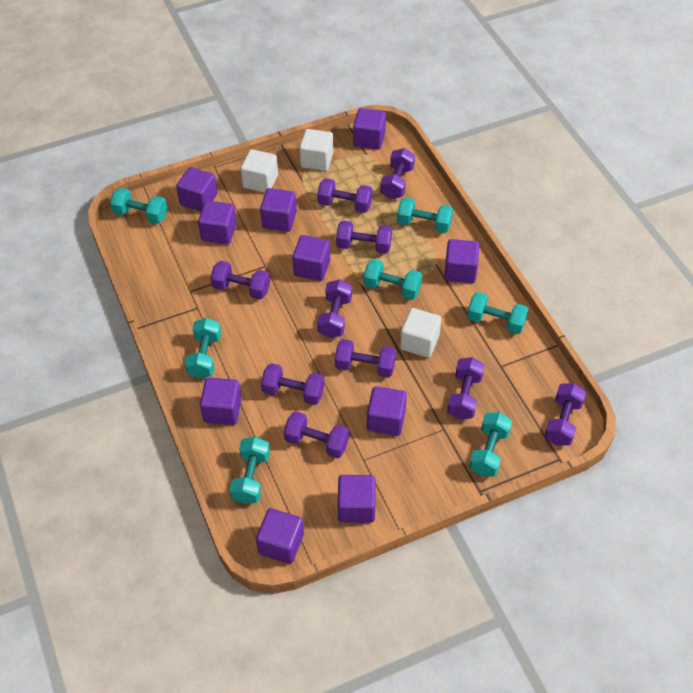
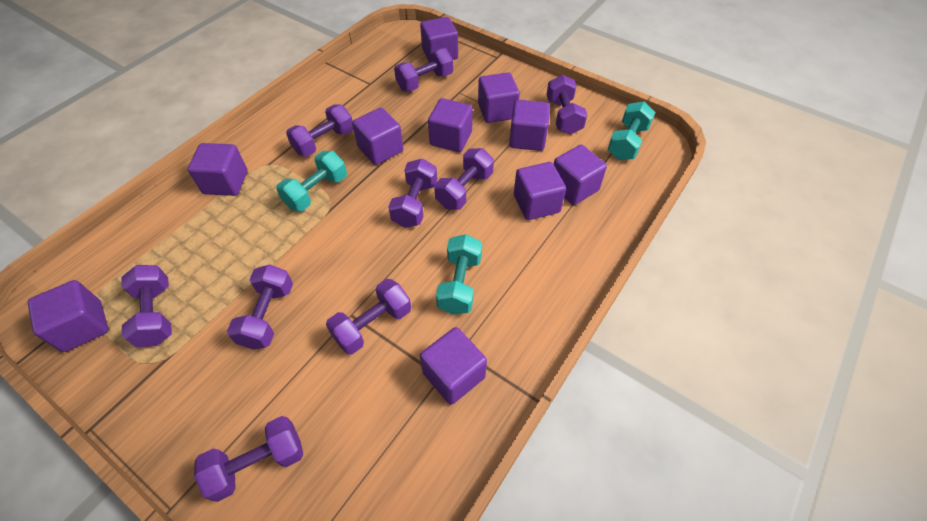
purple dumbbell: 10 -> 9
turquoise dumbbell: 7 -> 3
white cube: 3 -> 0

